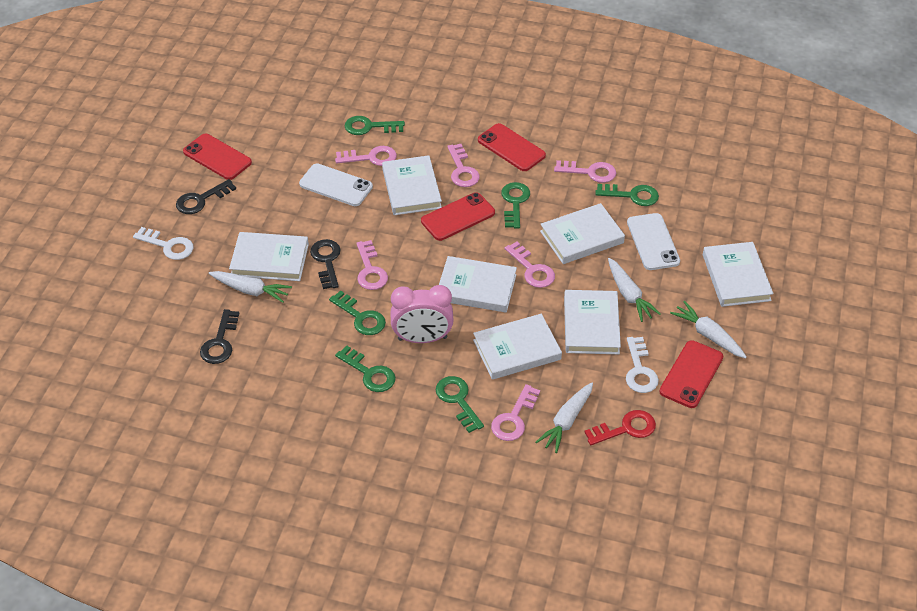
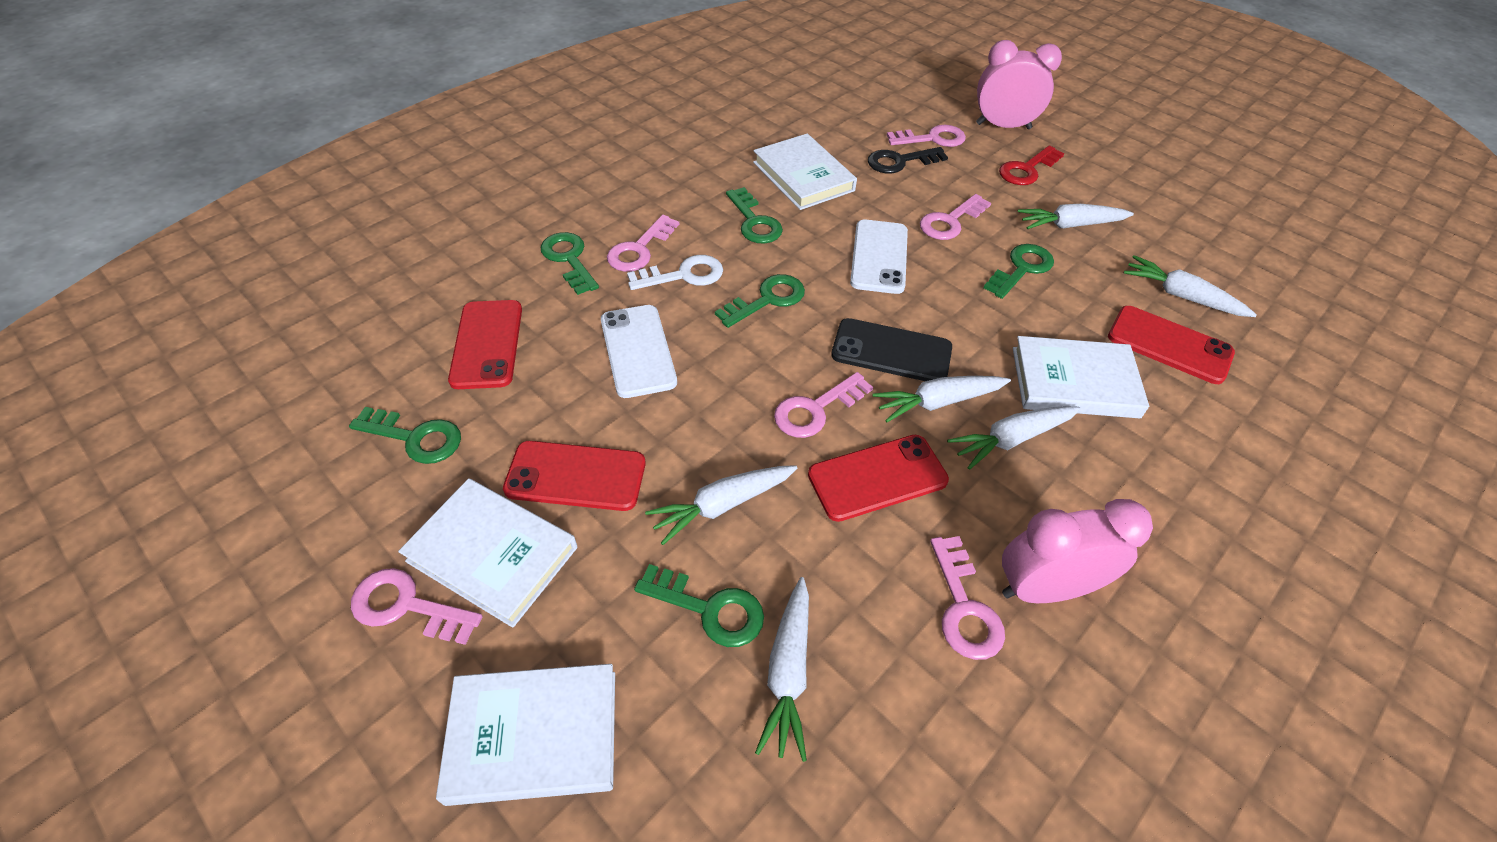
black key: 3 -> 1
black phone: 0 -> 1
pink clock: 1 -> 2
white book: 7 -> 4
white carrot: 4 -> 6
white key: 2 -> 1

